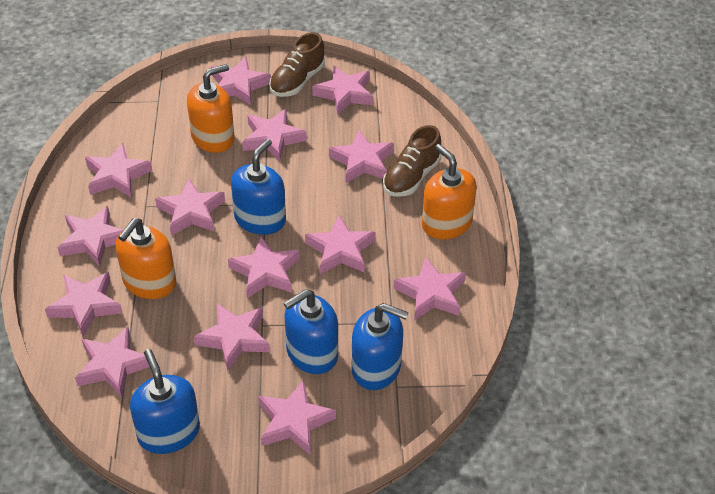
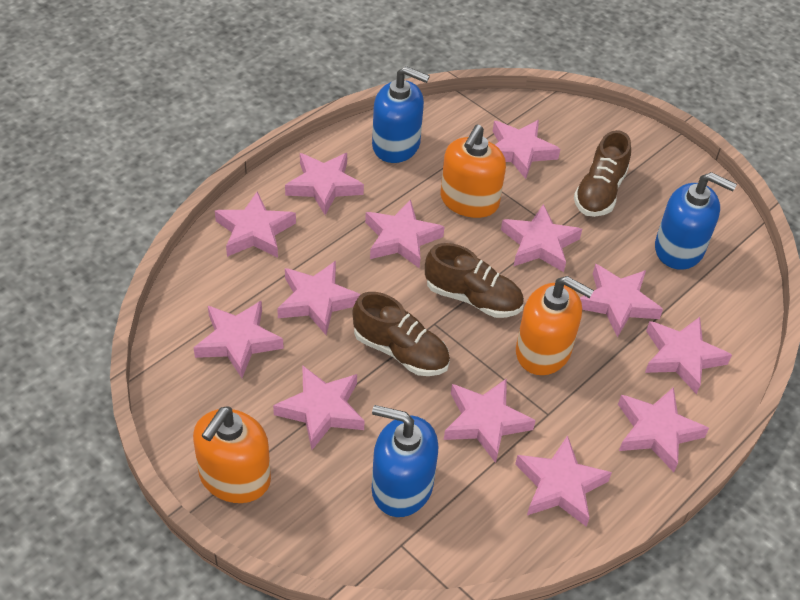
blue soap dispenser: 4 -> 3
brown shoe: 2 -> 3
pink star: 14 -> 13

